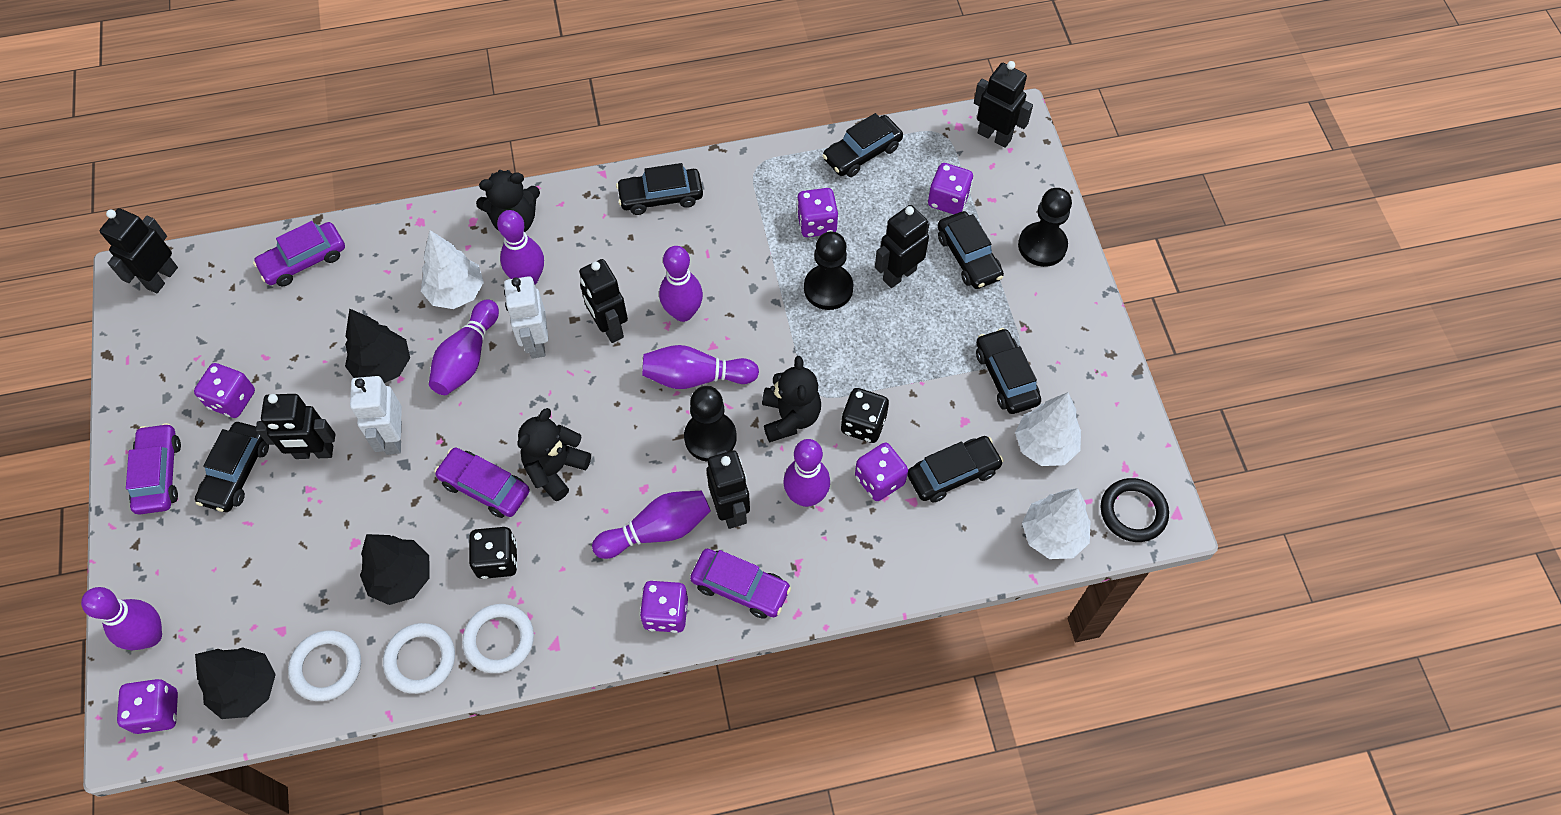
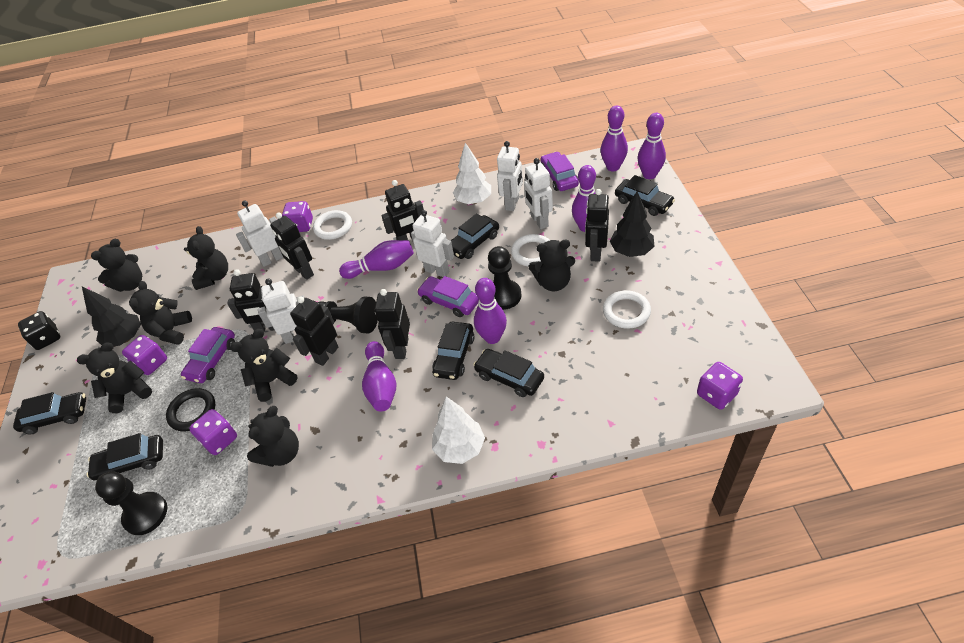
black dice: 2 -> 1
black teddy bear: 3 -> 7
black tree: 3 -> 2
purple bowling pin: 7 -> 6
purple car: 4 -> 3
purple dice: 6 -> 4
white robot: 2 -> 5
white tree: 3 -> 2

